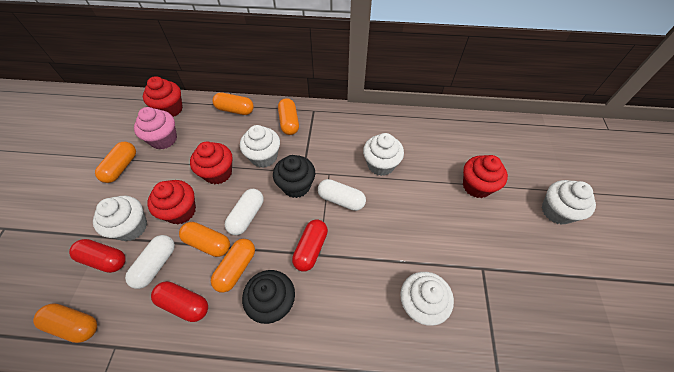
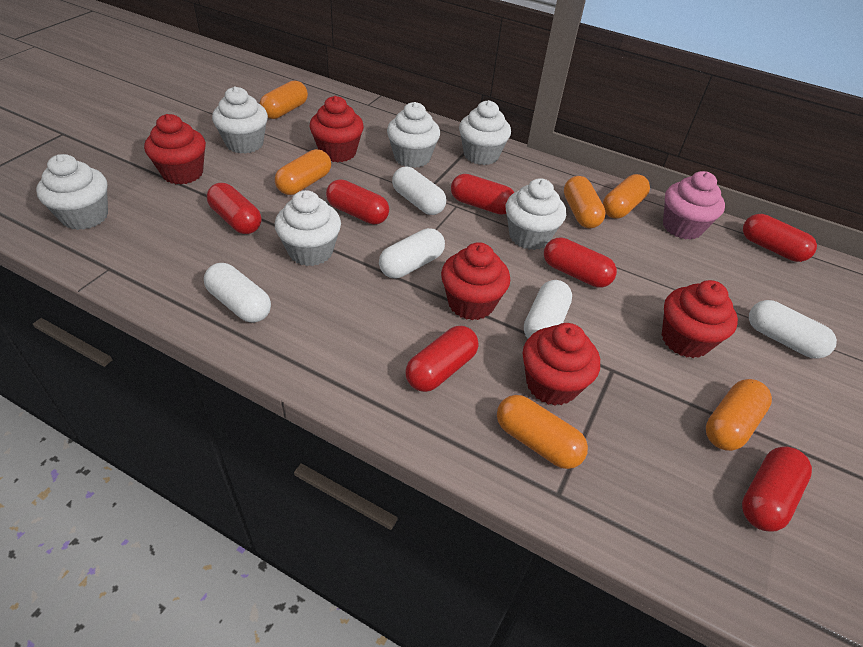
black cupcake: 2 -> 0
red capsule: 3 -> 7
red cupcake: 4 -> 5
white capsule: 3 -> 5
white cupcake: 5 -> 6

